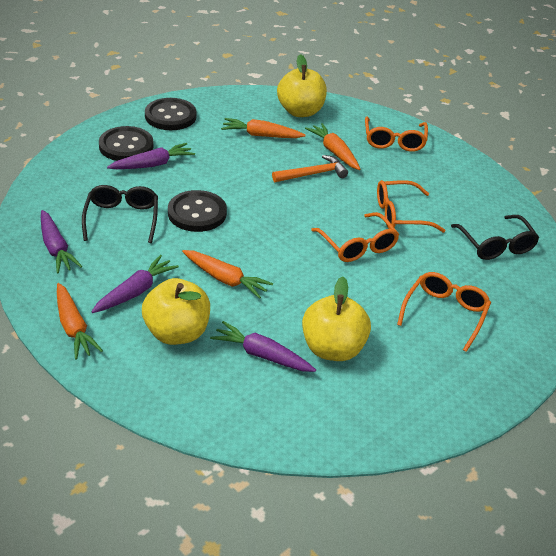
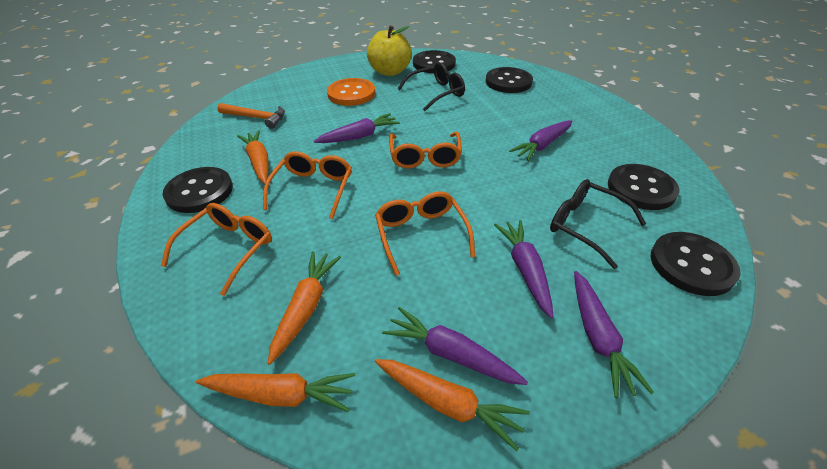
black button: 3 -> 5
orange button: 0 -> 1
purple carrot: 4 -> 5
yellow apple: 3 -> 1

